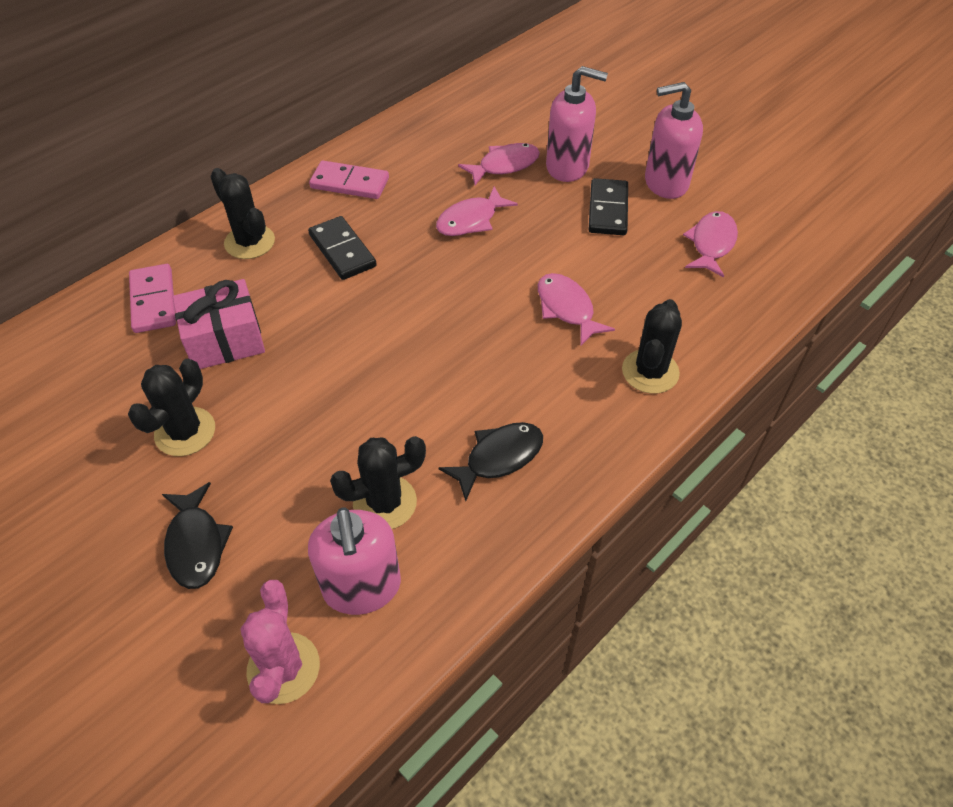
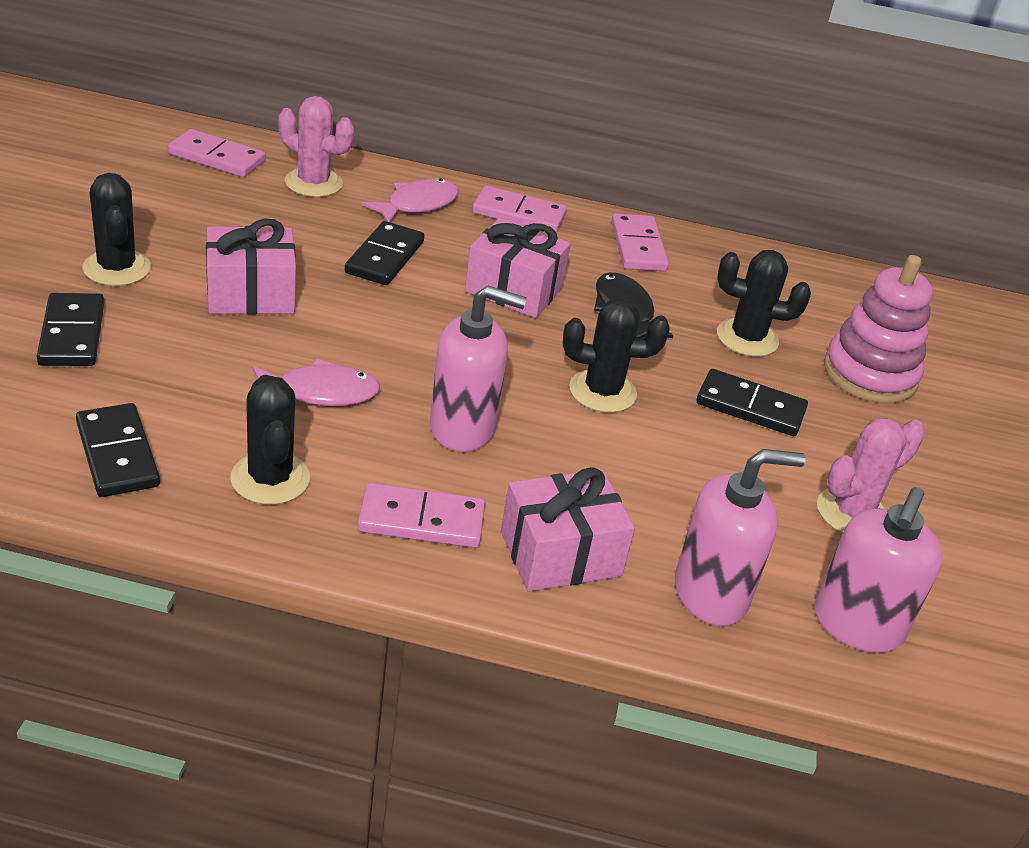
black domino: 2 -> 4
black fish: 2 -> 1
pink cactus: 1 -> 2
pink domino: 2 -> 4
pink fish: 4 -> 2
pink gift: 1 -> 3
pink stacking toy: 0 -> 1

